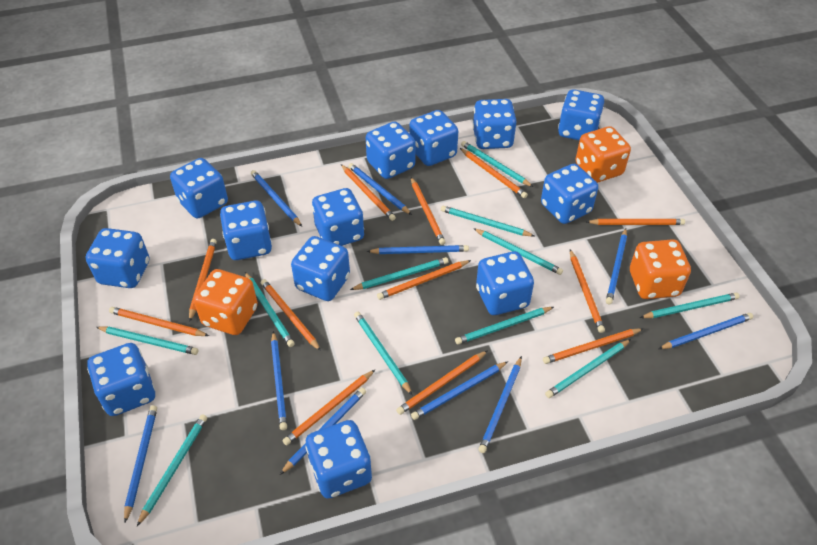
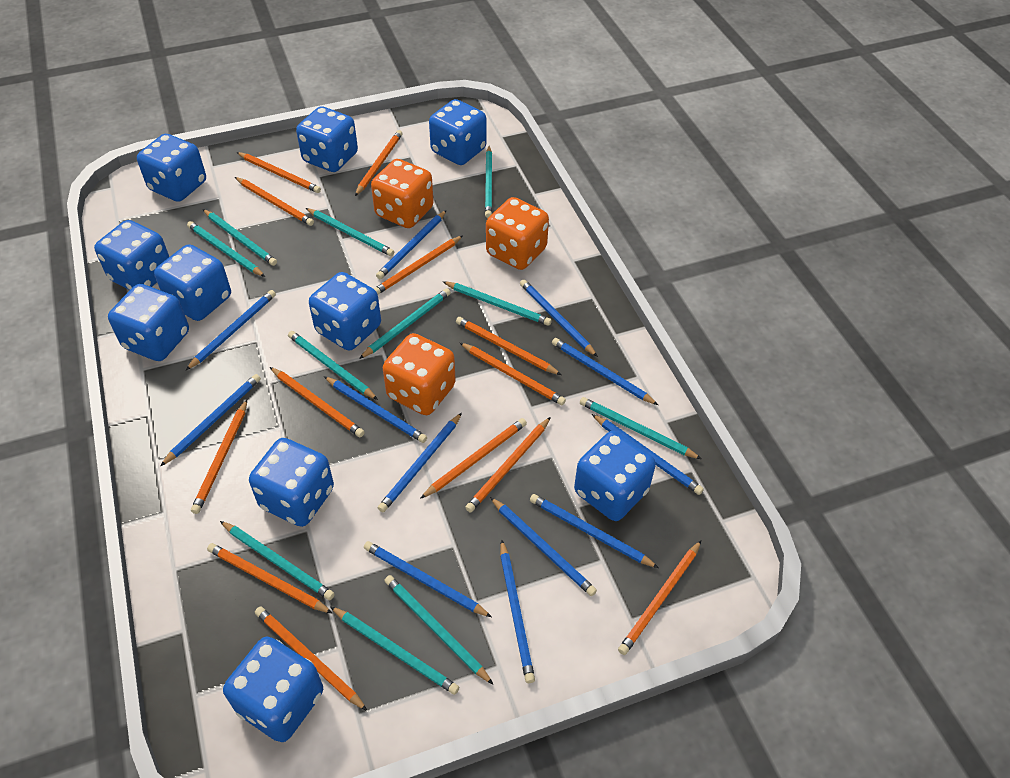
blue dice: 13 -> 10
blue pencil: 10 -> 12
orange pencil: 12 -> 13

